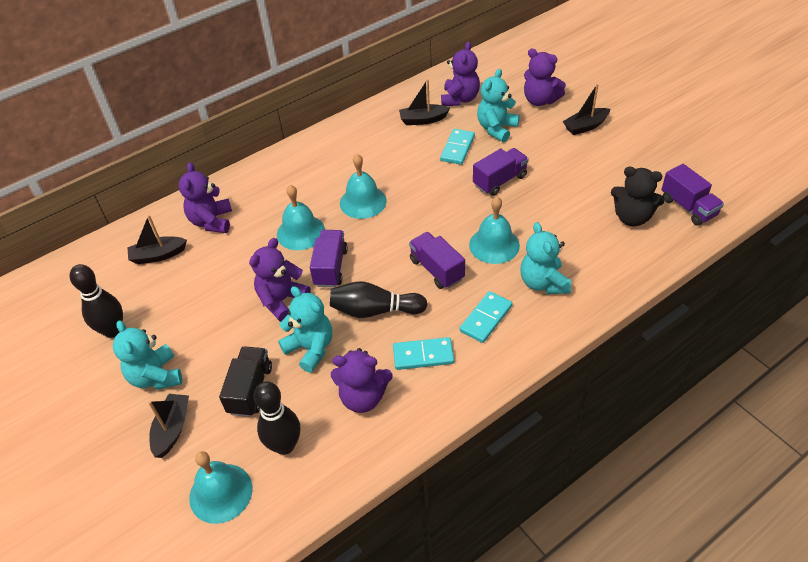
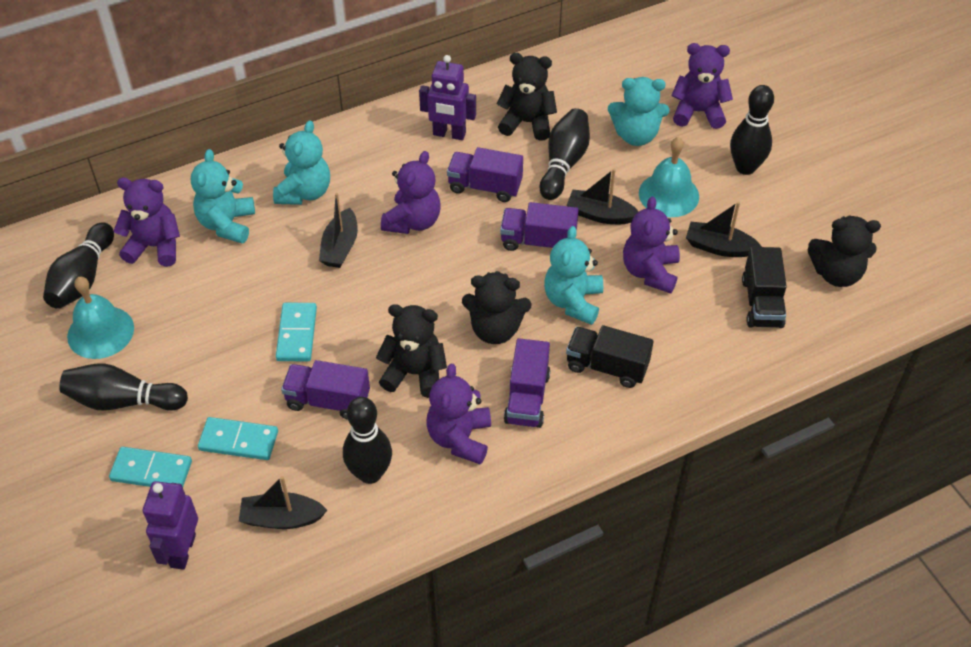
black bowling pin: 3 -> 5
black teddy bear: 1 -> 4
black truck: 1 -> 2
purple robot: 0 -> 2
turquoise bell: 4 -> 2

